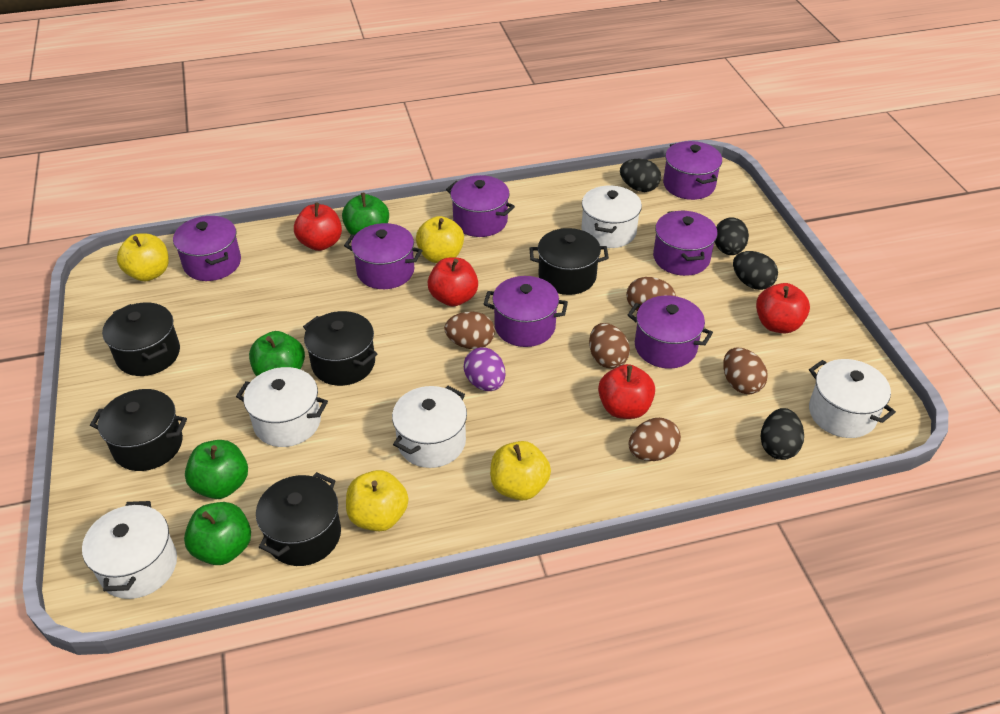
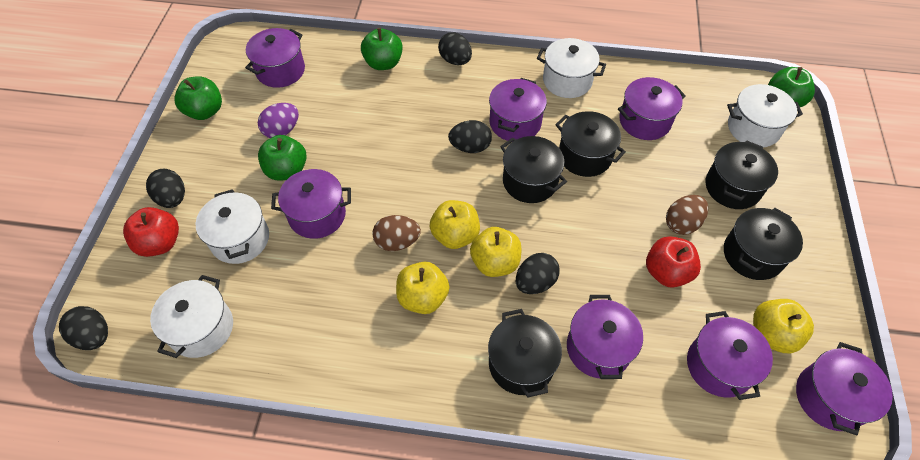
black egg: 4 -> 5
brown egg: 5 -> 2
red apple: 4 -> 2
white pot: 5 -> 4

